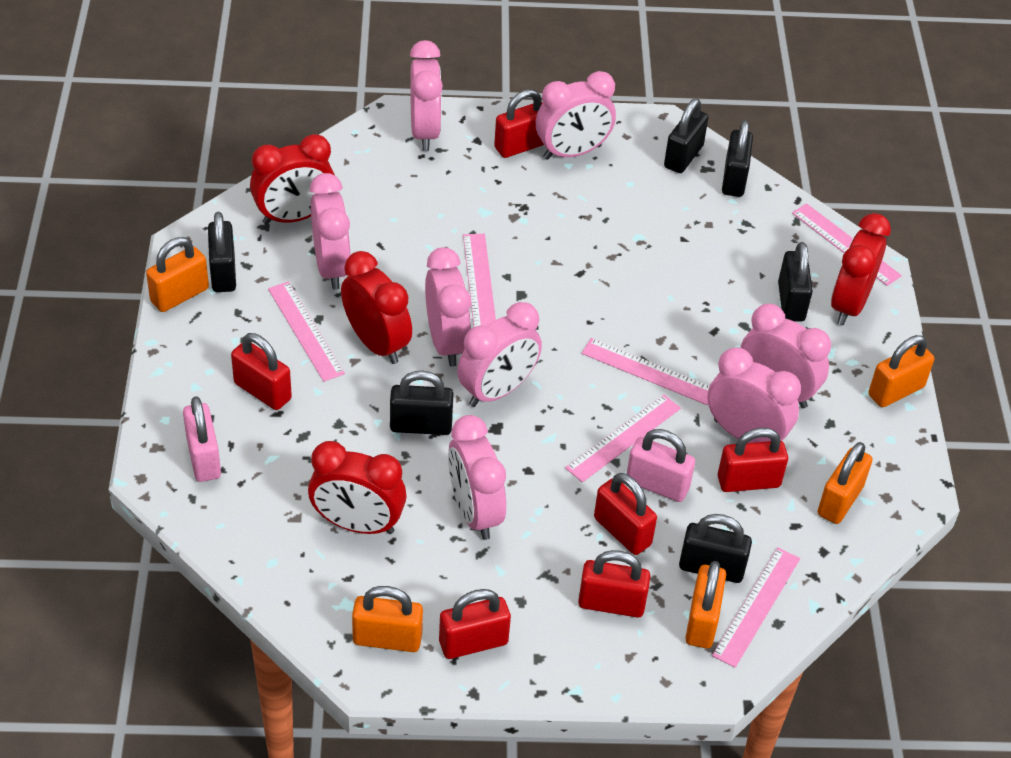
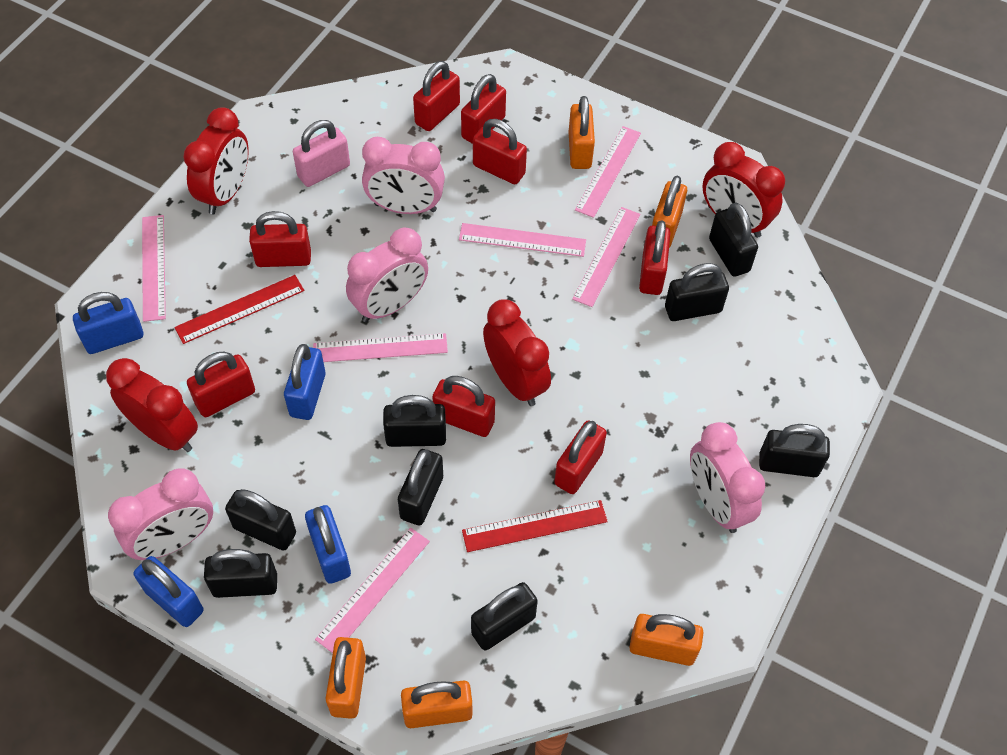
black padlock: 6 -> 8
blue padlock: 0 -> 4
pink clock: 8 -> 4
pink padlock: 2 -> 1
red padlock: 6 -> 8
red ruler: 0 -> 2

